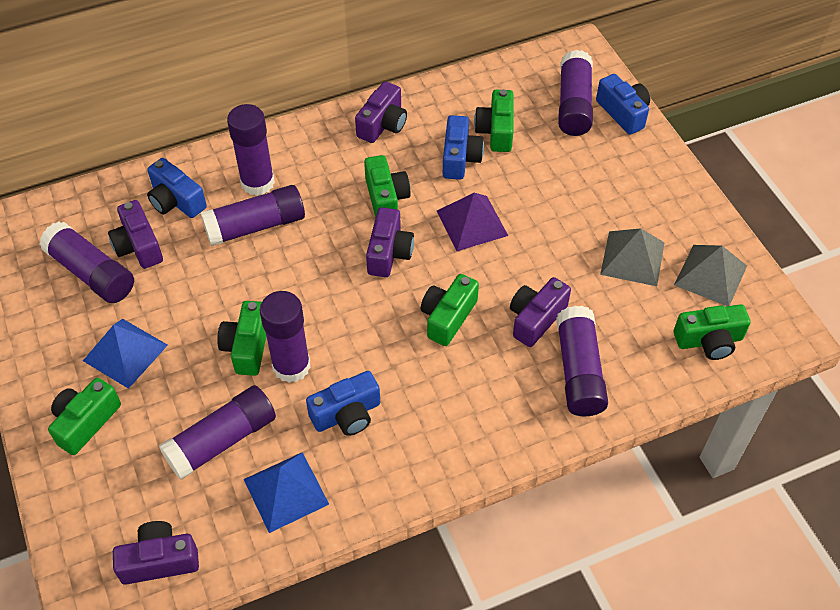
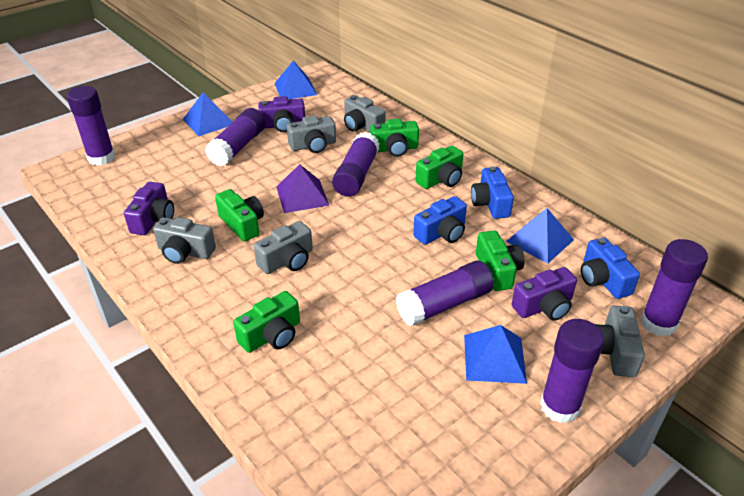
blue camera: 4 -> 3
blue pyramid: 2 -> 4
green camera: 6 -> 5
grey camera: 0 -> 5
grey pyramid: 2 -> 0
purple camera: 5 -> 3
purple glue stick: 7 -> 6

